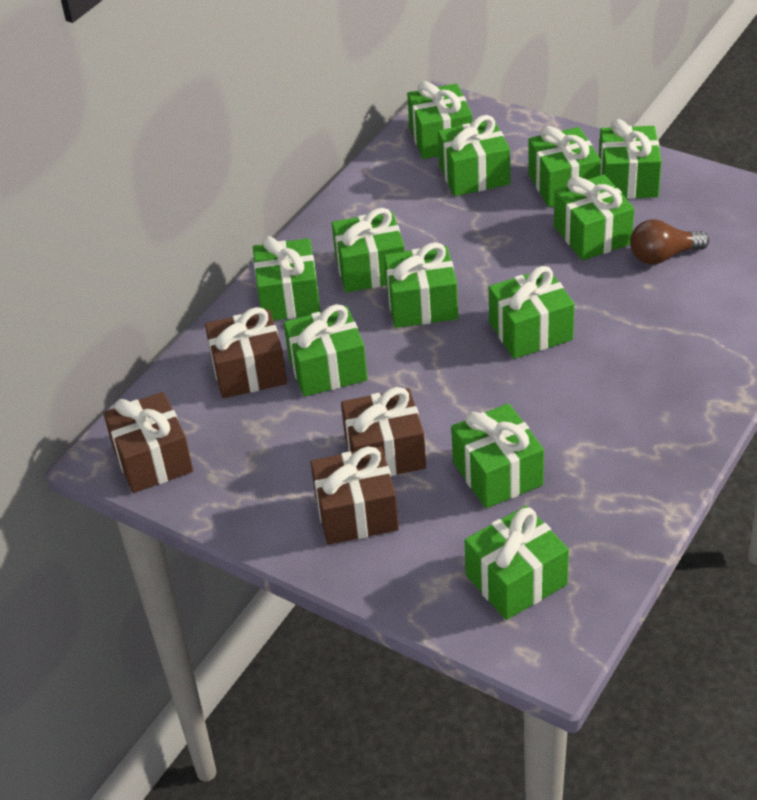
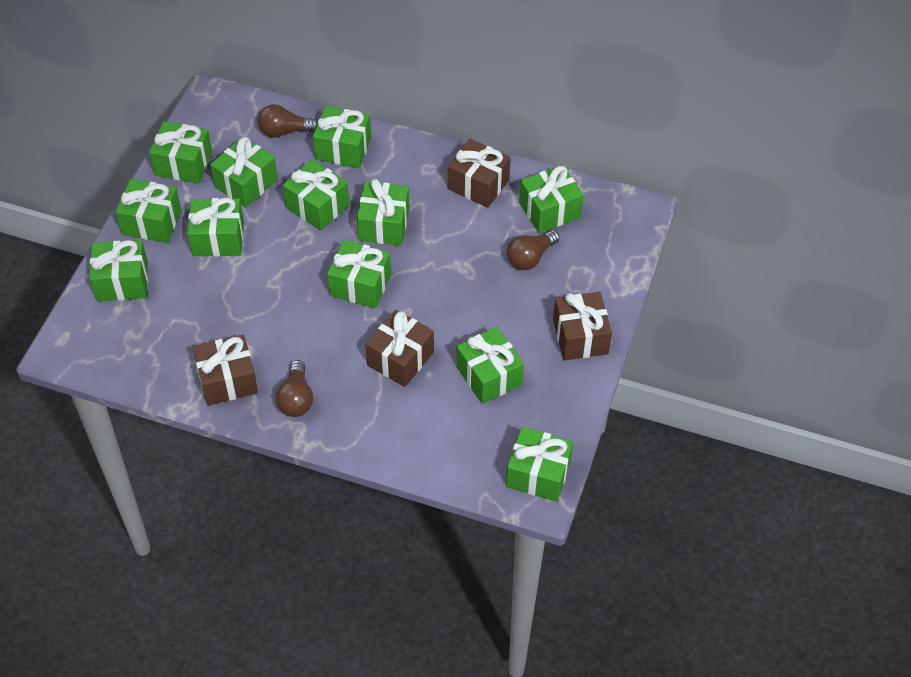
brown light bulb: 1 -> 3

